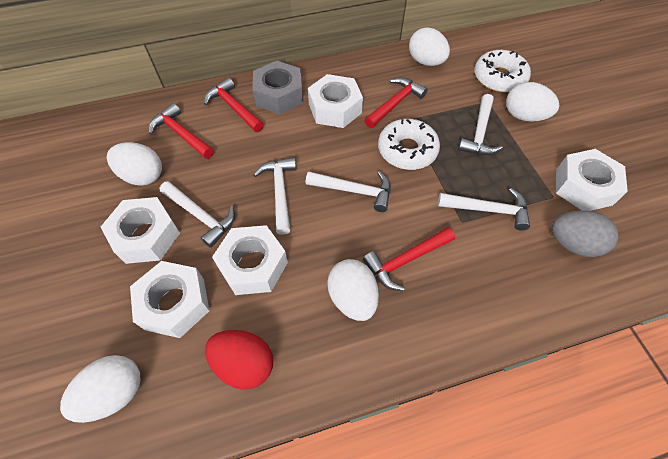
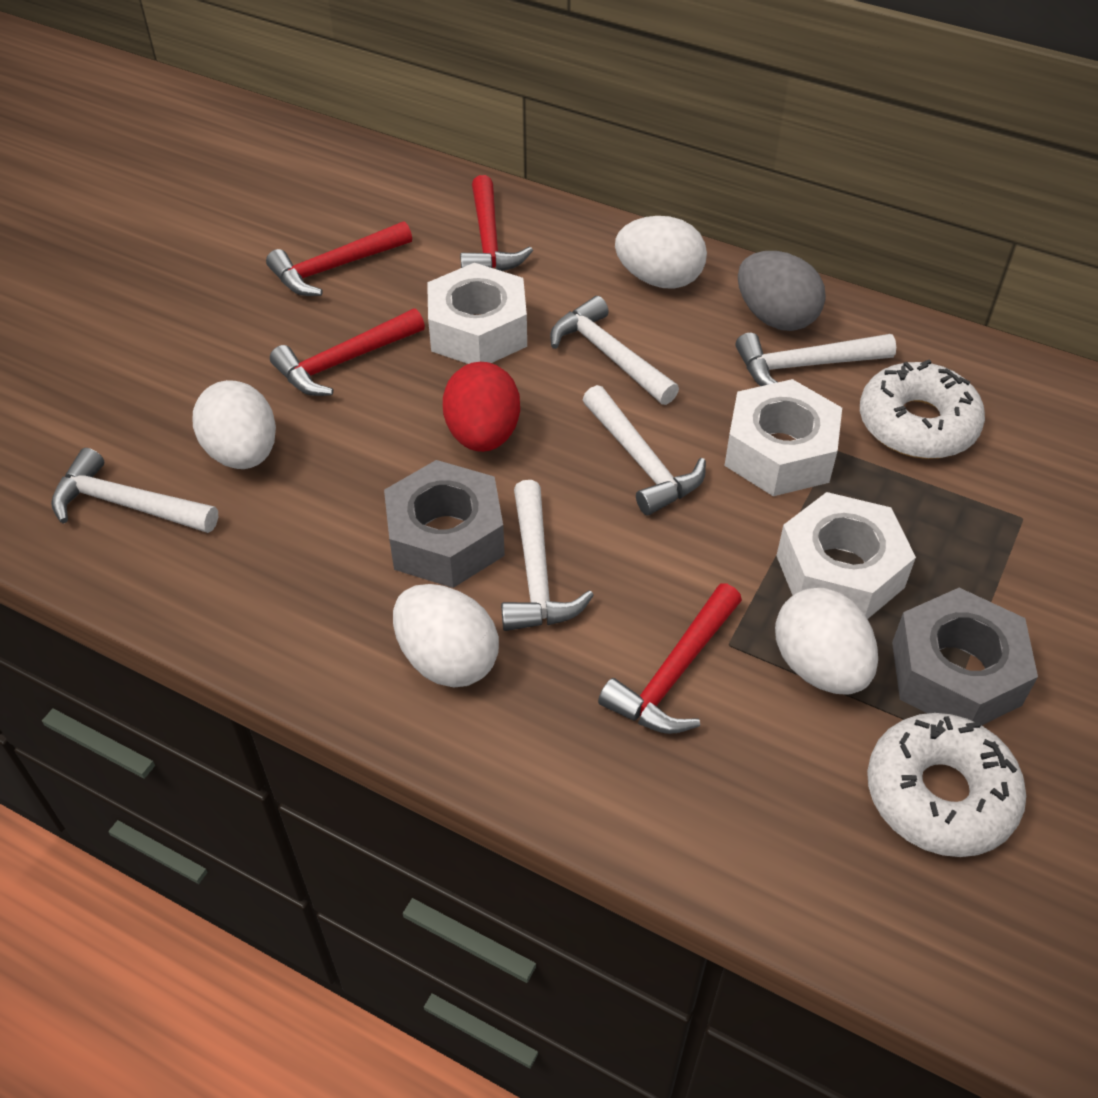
grey nut: 1 -> 2
white egg: 5 -> 4
white nut: 5 -> 3

